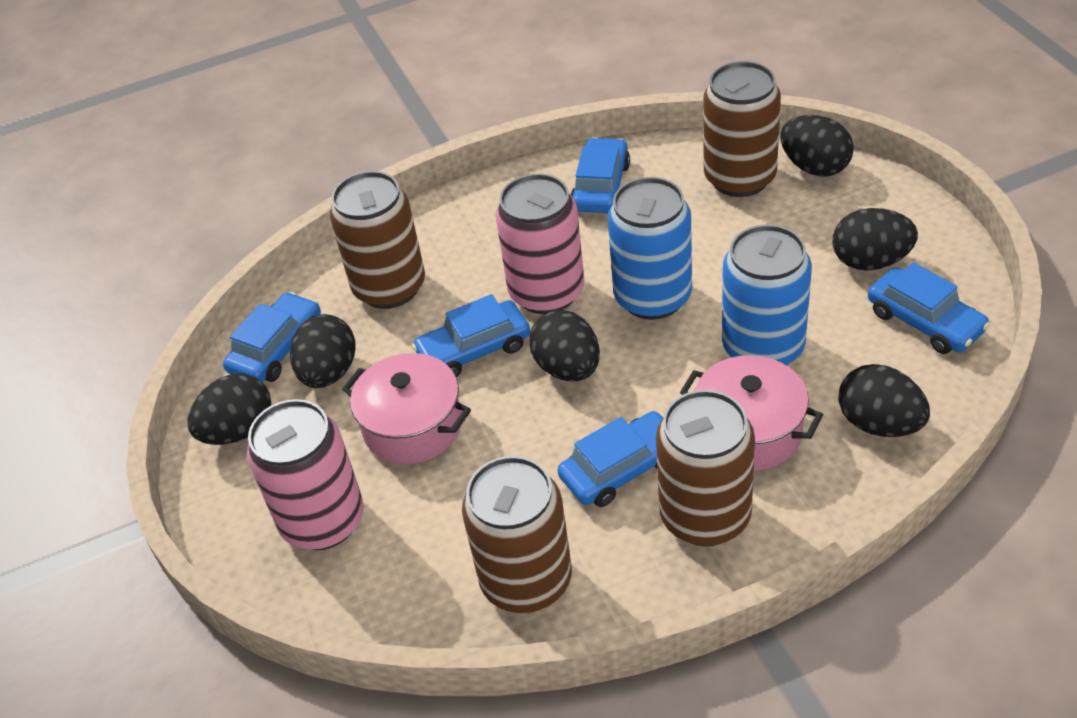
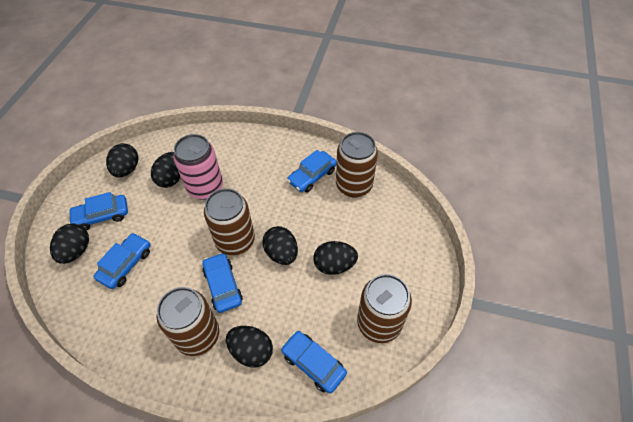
blue can: 2 -> 0
pink can: 2 -> 1
pink pot: 2 -> 0

